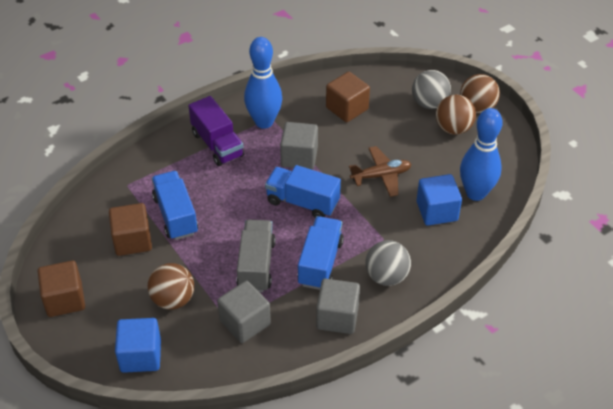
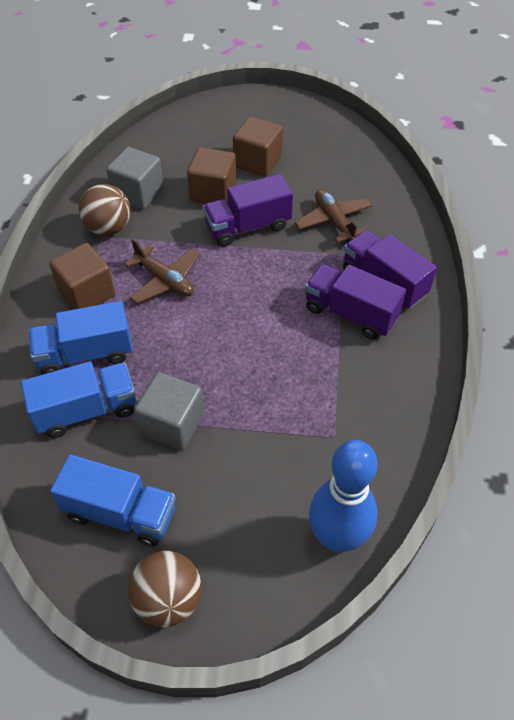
blue bowling pin: 2 -> 1
blue cube: 2 -> 0
brown ball: 3 -> 2
brown plane: 1 -> 2
grey ball: 2 -> 0
grey cube: 3 -> 2
grey truck: 1 -> 0
purple truck: 1 -> 3

